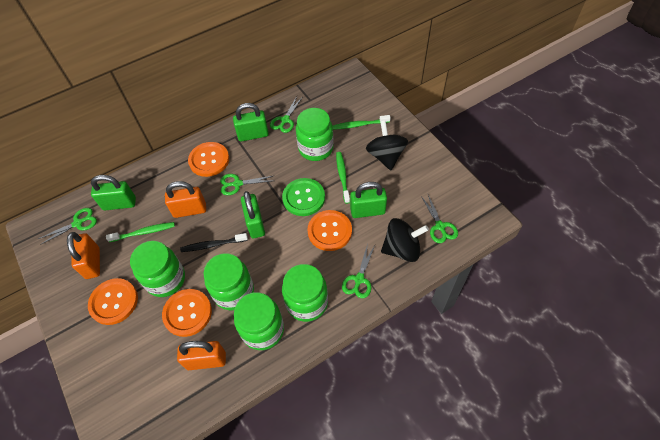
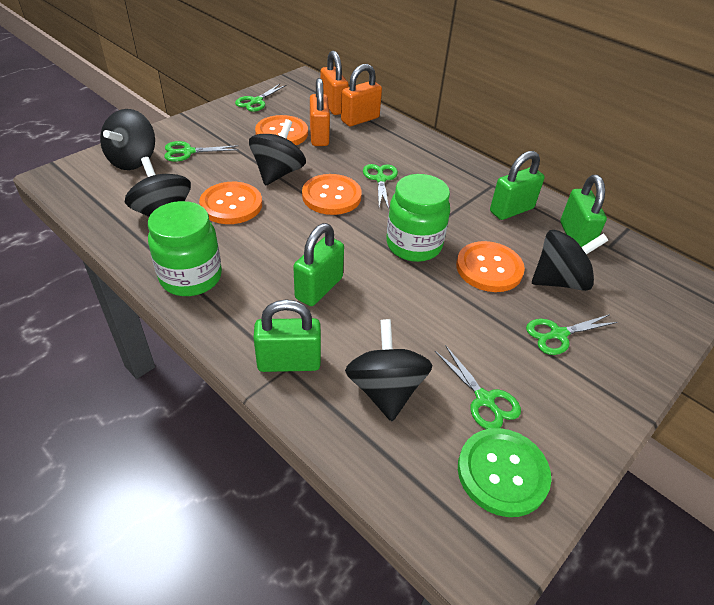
black spinning top: 2 -> 5
black toothbrush: 1 -> 0
green jar: 5 -> 2
green toothbrush: 3 -> 0

